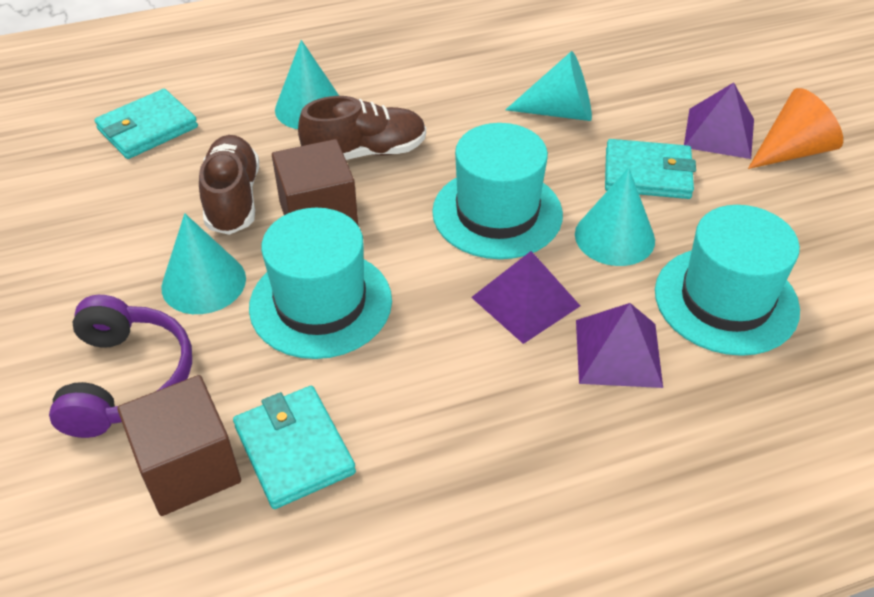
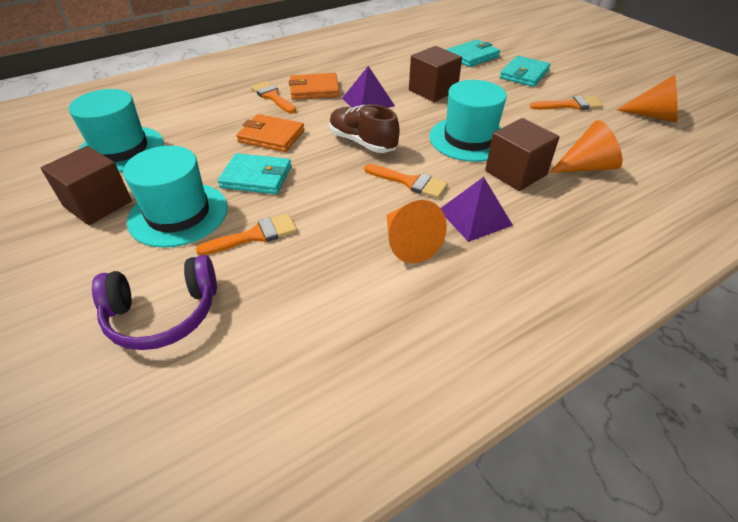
brown cube: 2 -> 3
brown shoe: 2 -> 1
orange brush: 0 -> 4
orange cone: 1 -> 3
orange wallet: 0 -> 2
purple pyramid: 3 -> 2
turquoise cone: 4 -> 0

